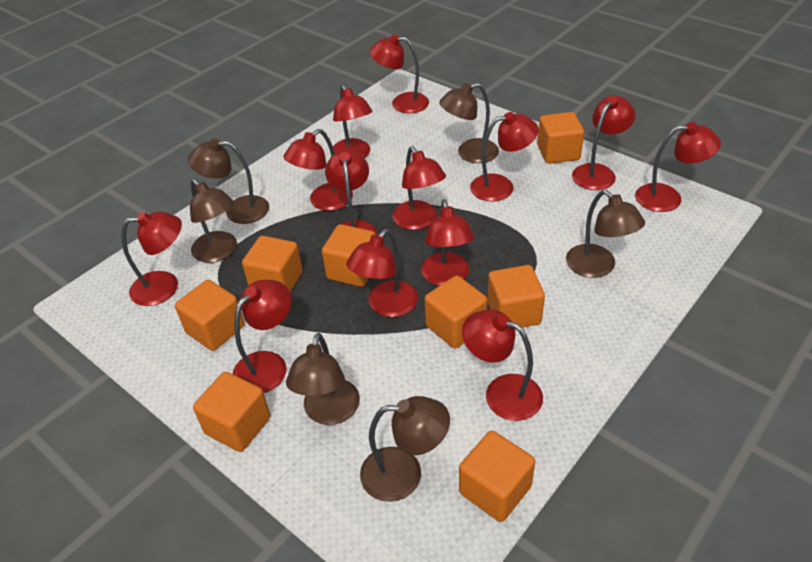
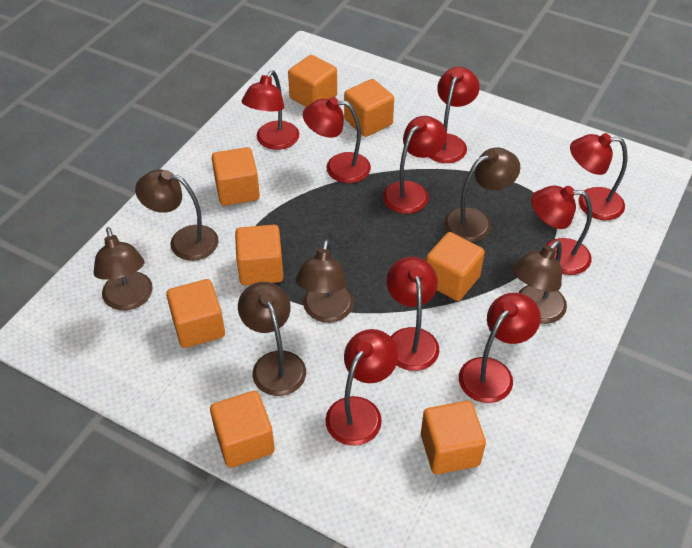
red lamp: 13 -> 9

